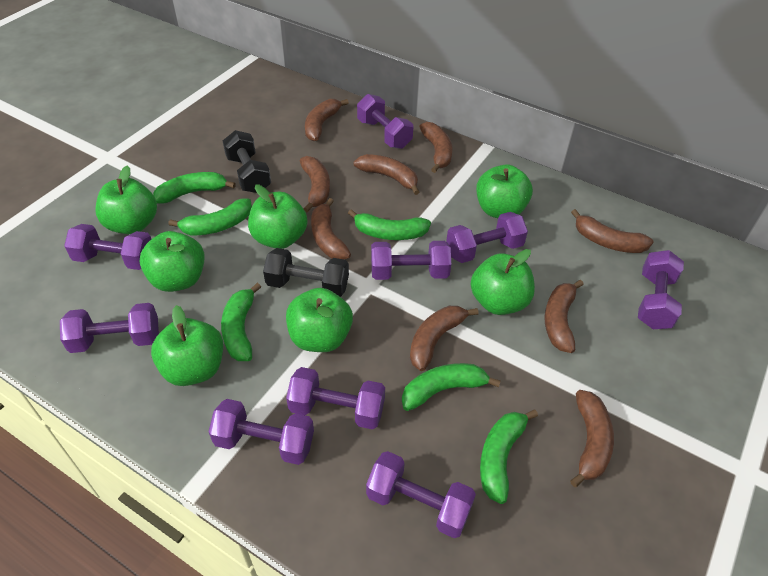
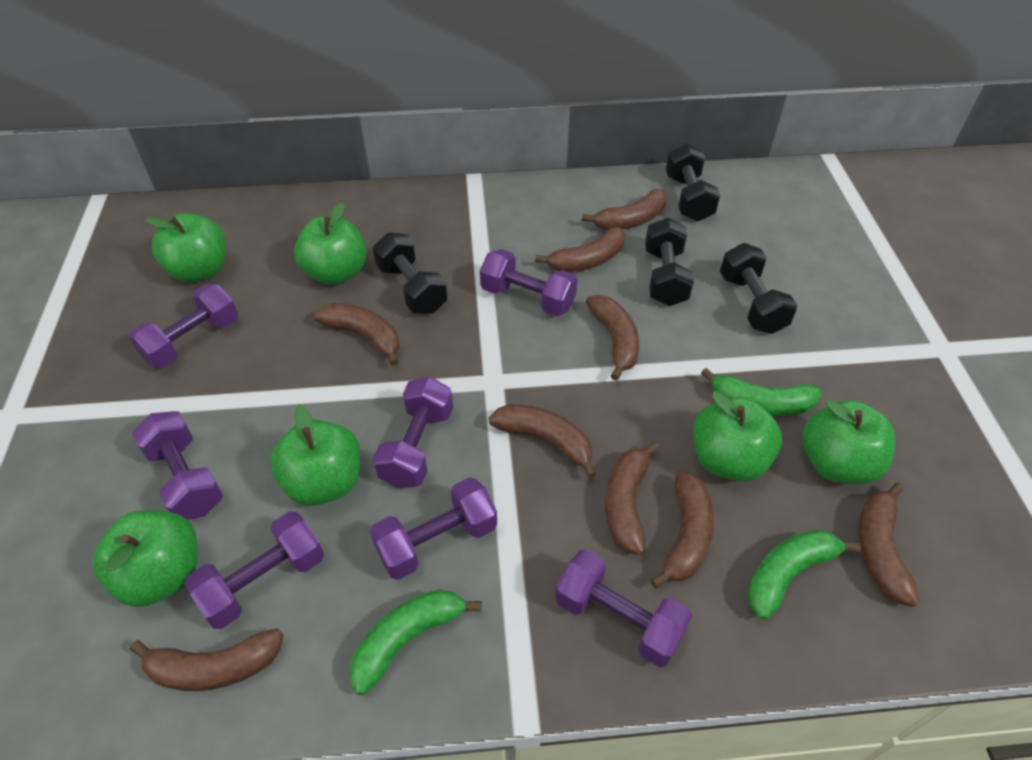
black dumbbell: 2 -> 4
green apple: 7 -> 6
green banana: 6 -> 3
purple dumbbell: 9 -> 7

